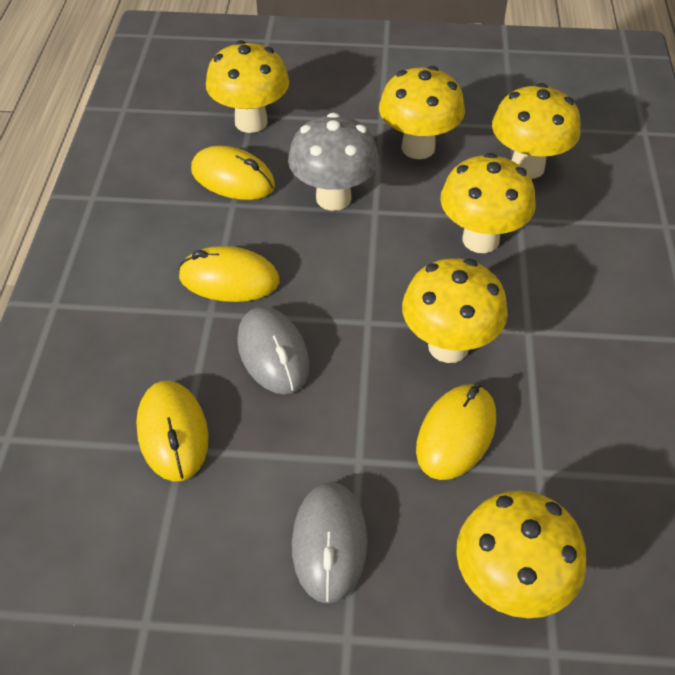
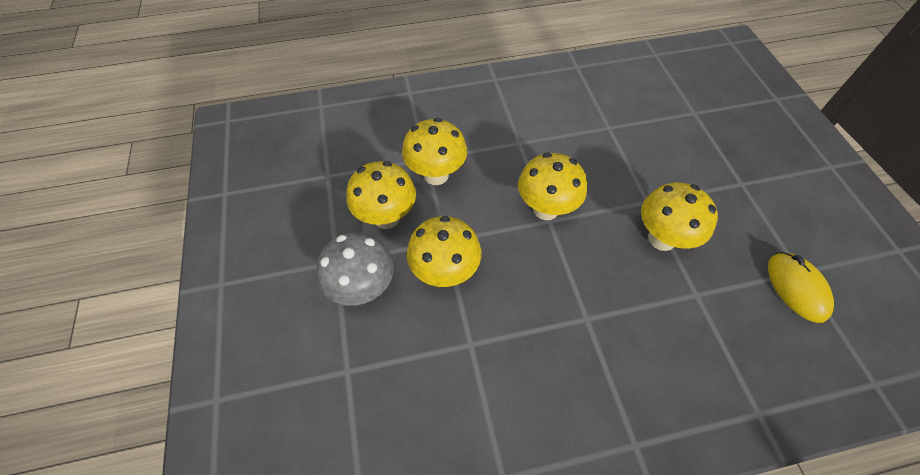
grey mouse: 2 -> 0
yellow mouse: 4 -> 1
yellow mushroom: 6 -> 5

